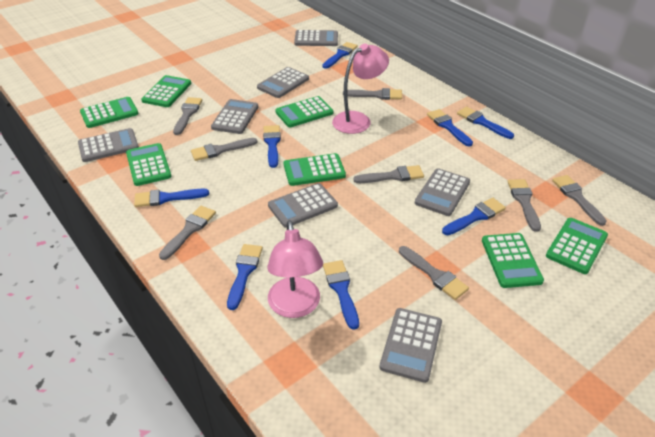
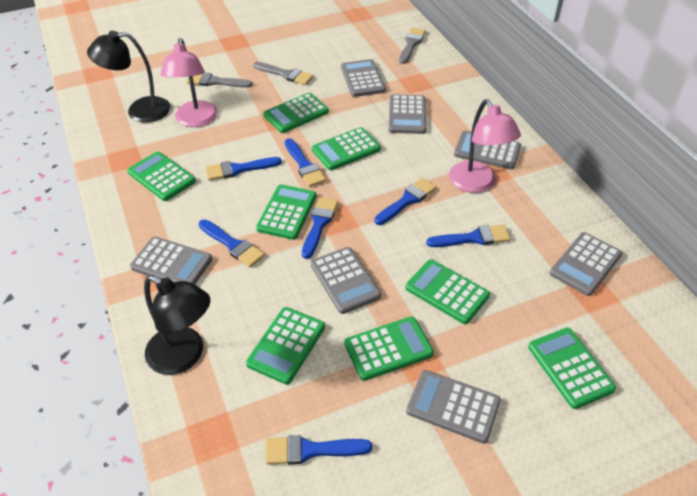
black lamp: 0 -> 2
blue brush: 8 -> 7
green calculator: 7 -> 8
grey brush: 8 -> 3

